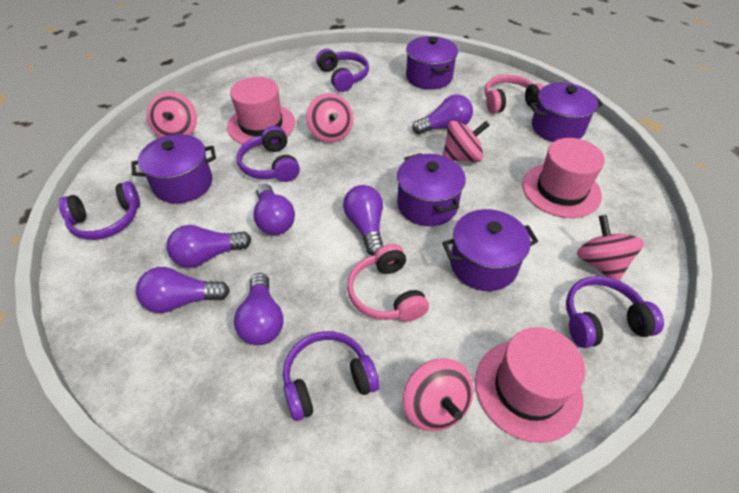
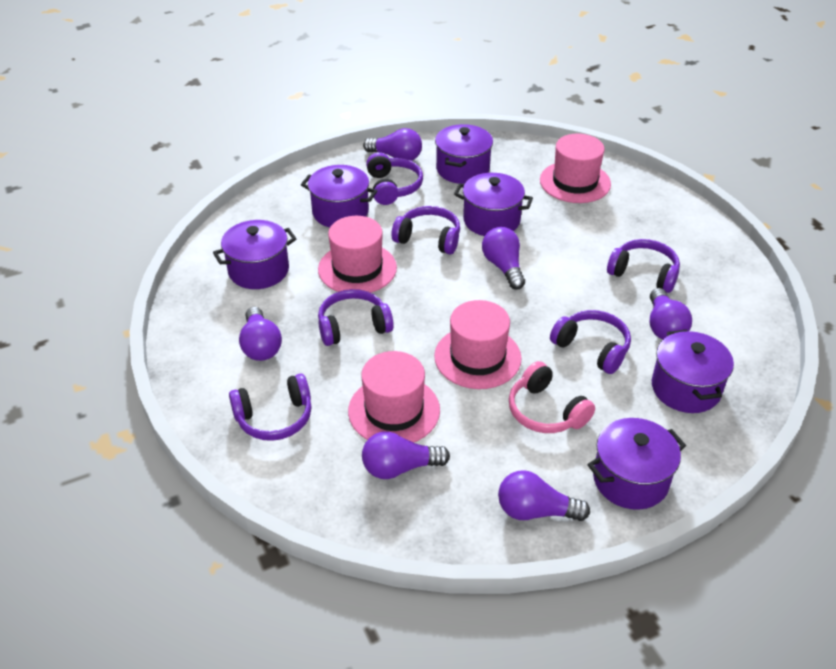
pink hat: 3 -> 4
pink headphones: 2 -> 1
pink spinning top: 5 -> 0
purple headphones: 5 -> 6
purple pot: 5 -> 6

